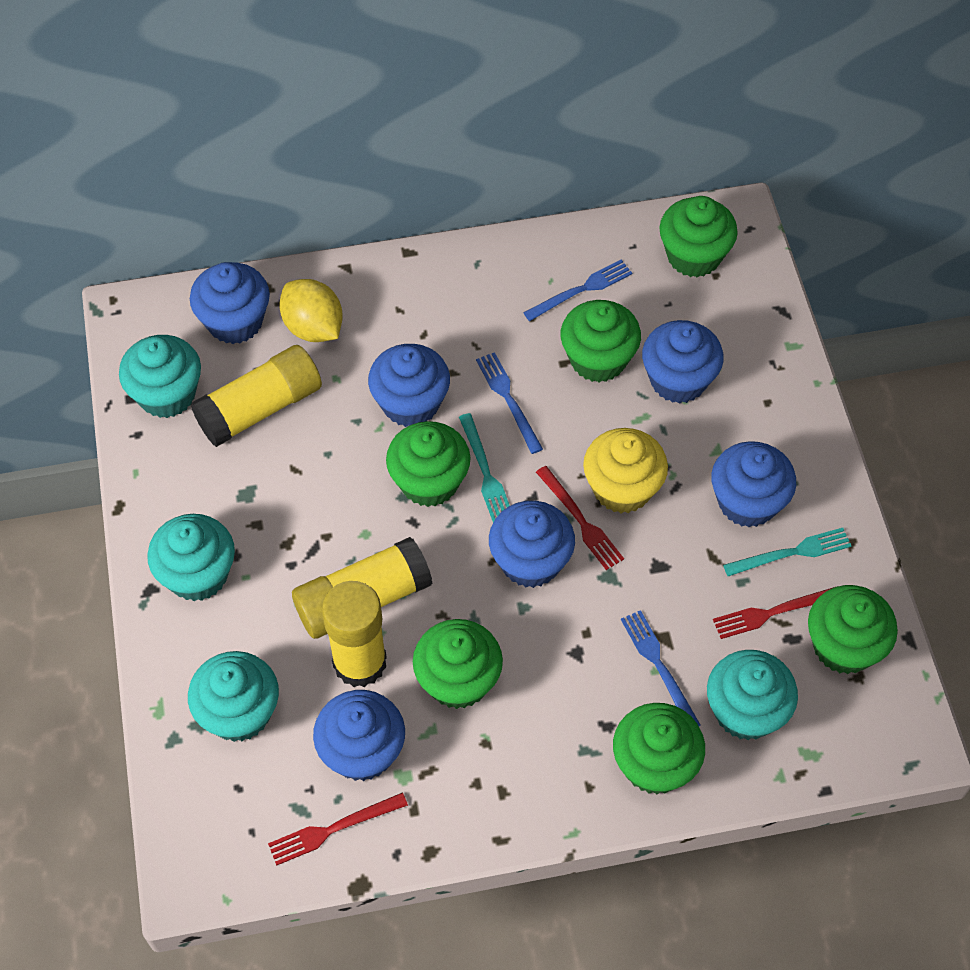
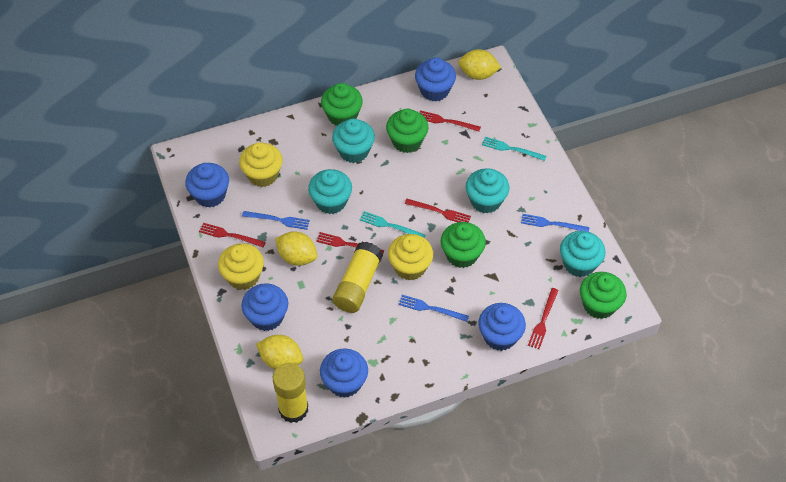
blue cupcake: 6 -> 5
green cupcake: 6 -> 4
red fork: 3 -> 5
yellow cupcake: 1 -> 3
yellow glue stick: 3 -> 2
yellow lemon: 1 -> 3

